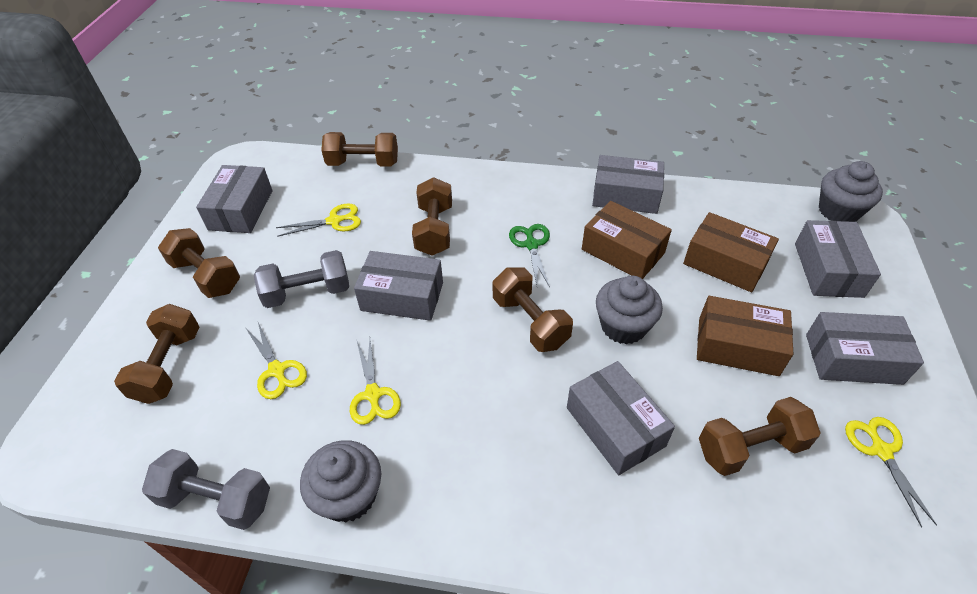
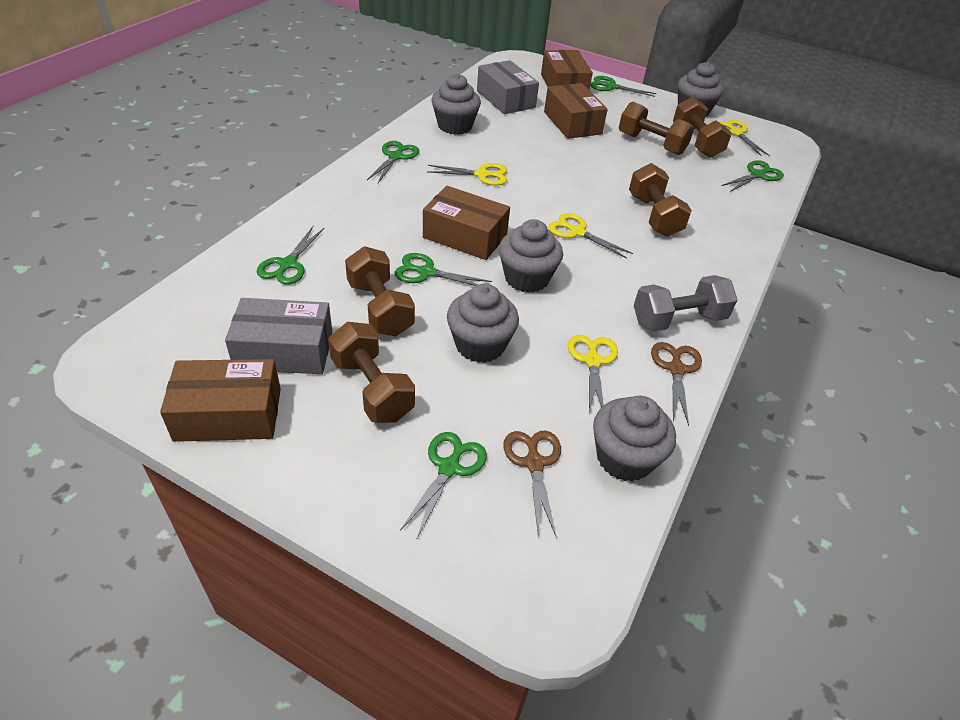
brown box: 3 -> 4
brown dumbbell: 6 -> 5
brown scissors: 0 -> 2
green scissors: 1 -> 6
grey box: 6 -> 2
grey cupcake: 3 -> 5
grey dumbbell: 2 -> 1

